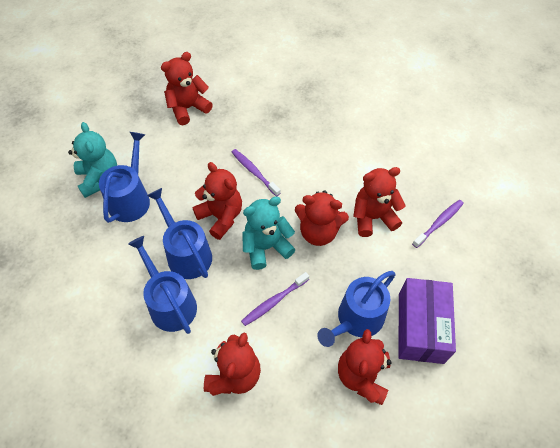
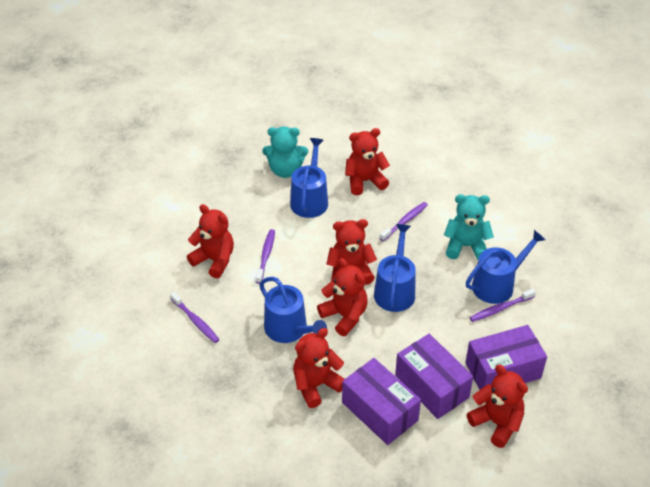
purple box: 1 -> 3
purple toothbrush: 3 -> 4

